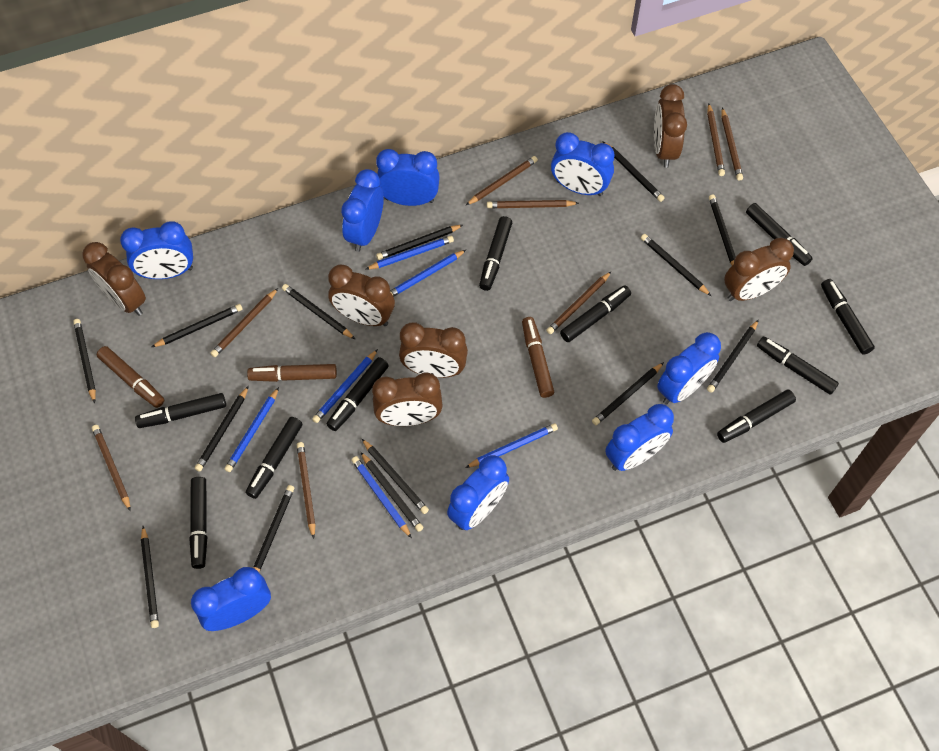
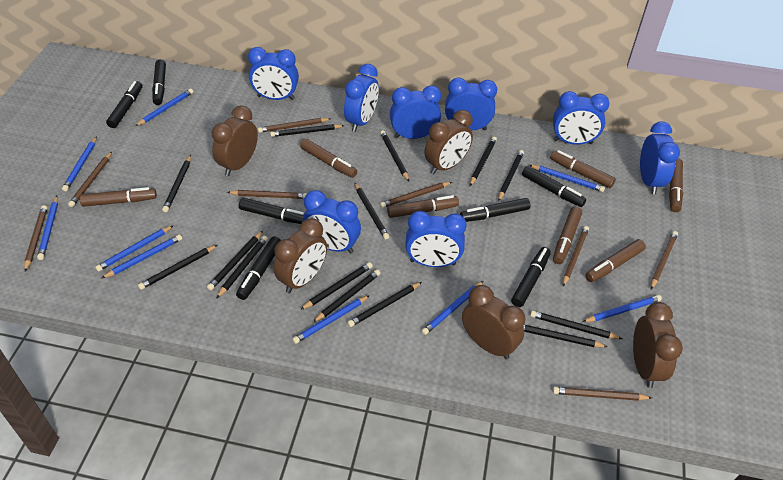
black marker: 10 -> 7
blue pencil: 6 -> 9
brown clock: 6 -> 5
brown marker: 3 -> 7

